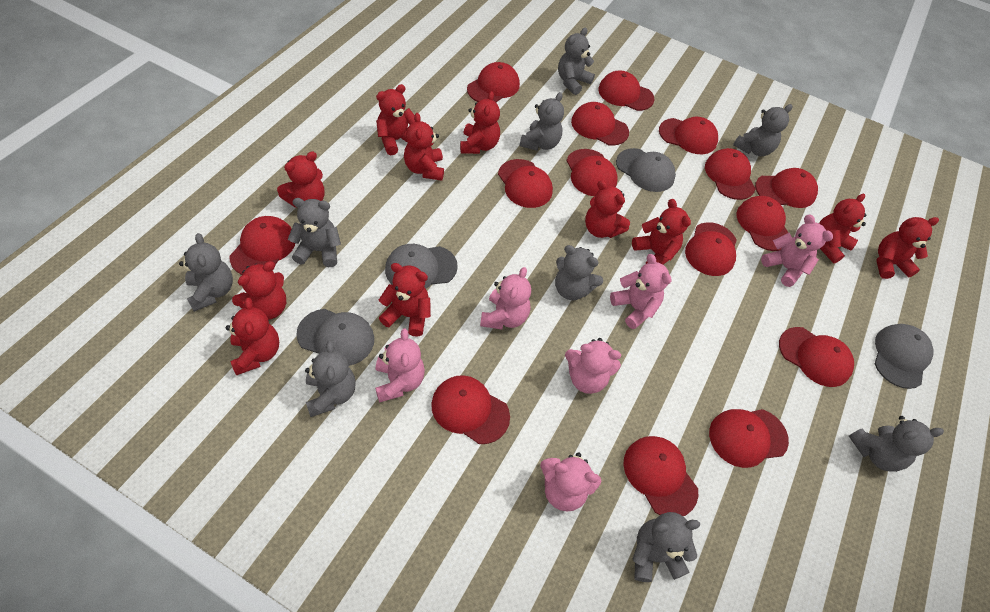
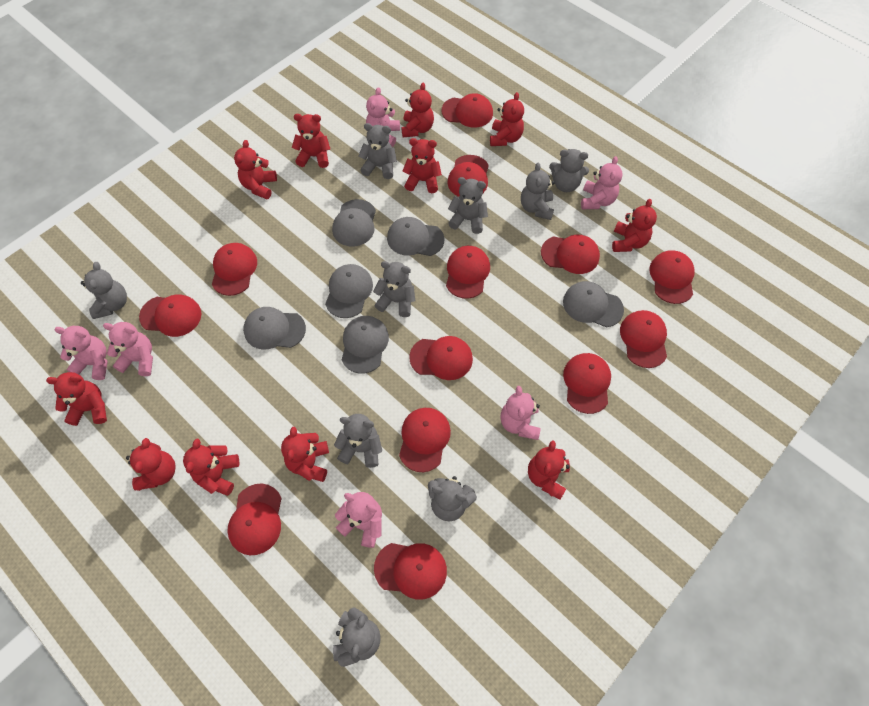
grey cap: 4 -> 6
red cap: 15 -> 13

